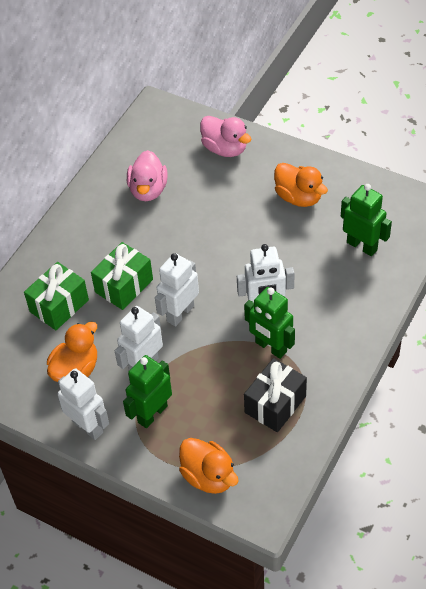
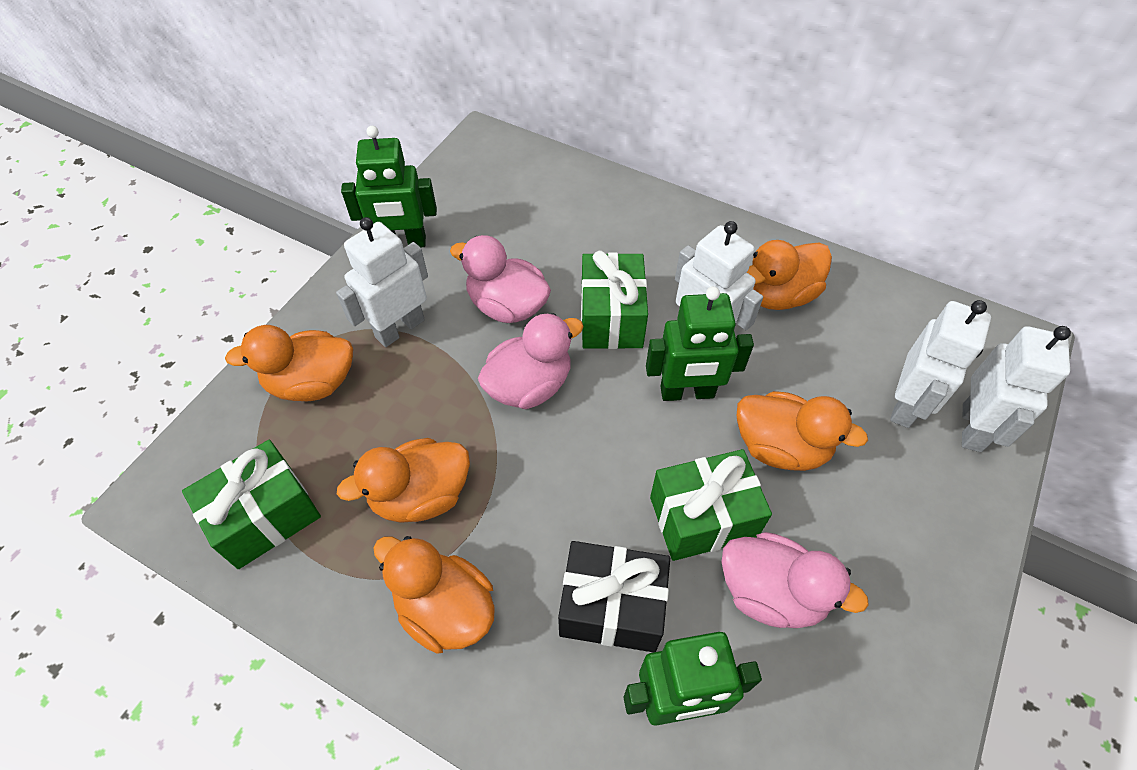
green gift: 2 -> 3
orange duck: 3 -> 5
pink duck: 2 -> 3

